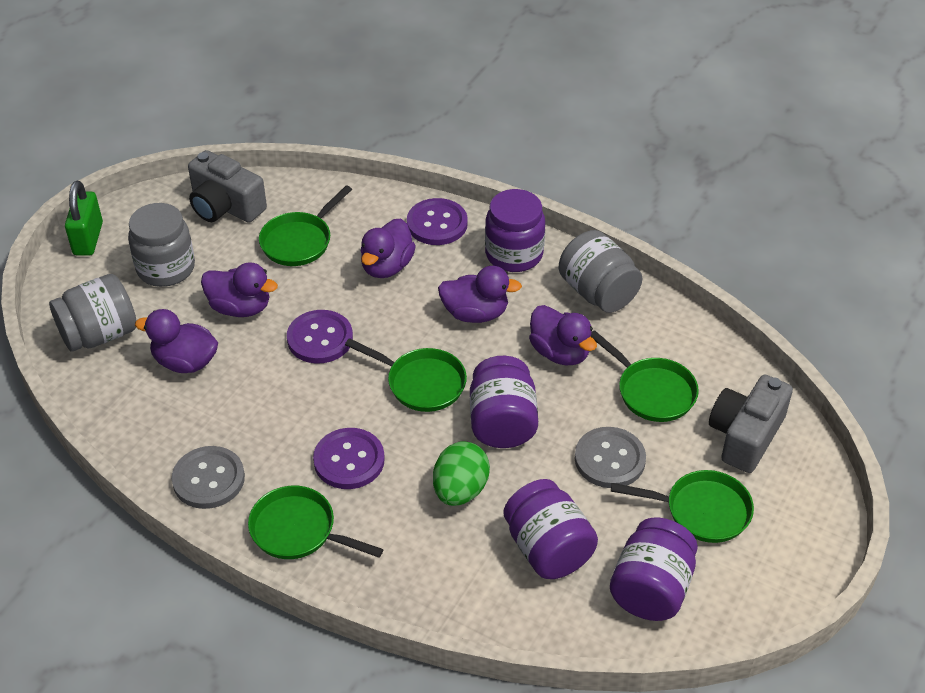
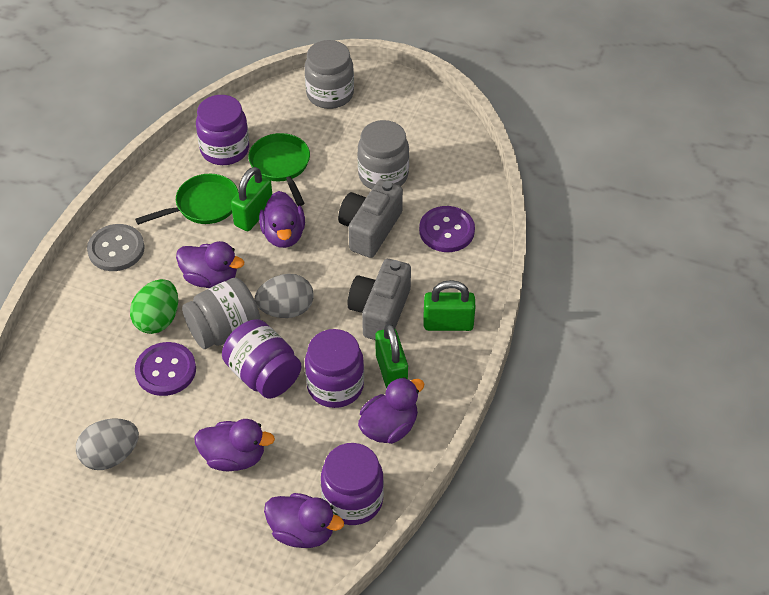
green padlock: 1 -> 3
green pan: 5 -> 2
grey button: 2 -> 1
grey egg: 0 -> 2
purple button: 3 -> 2

